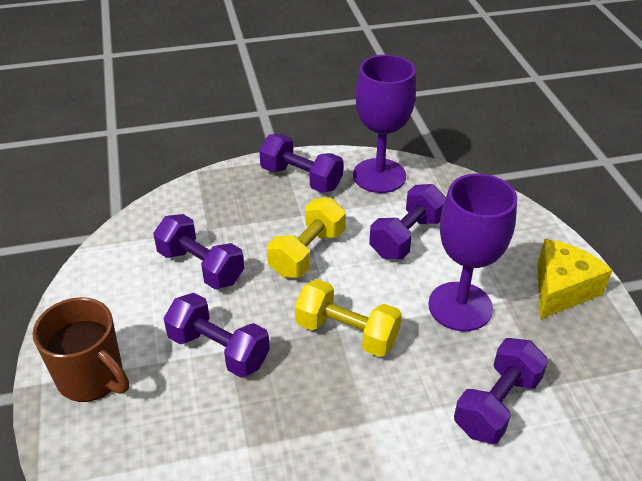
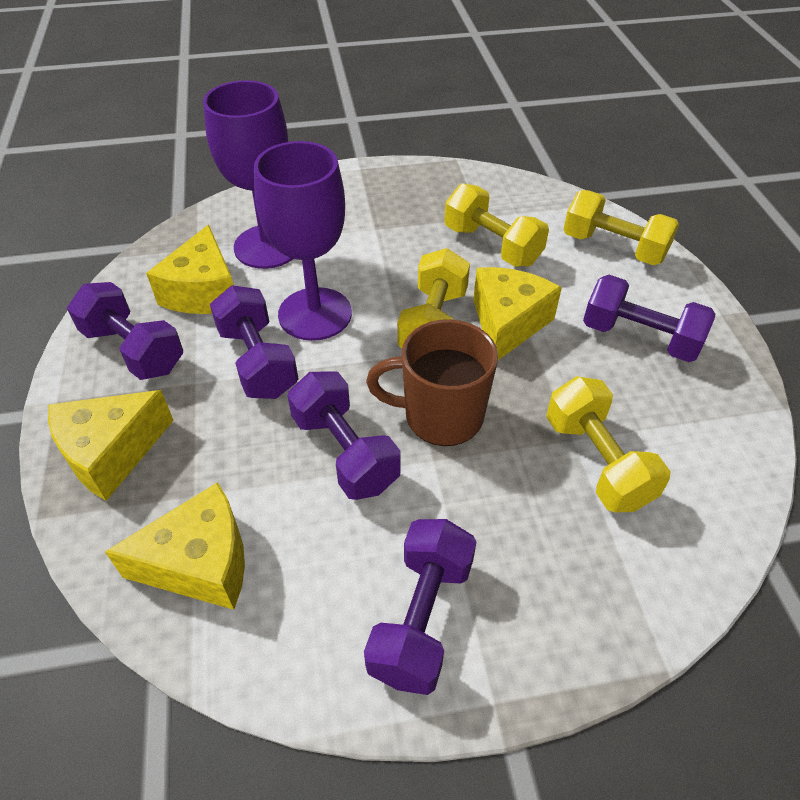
yellow cheese: 1 -> 4
yellow dumbbell: 2 -> 4

